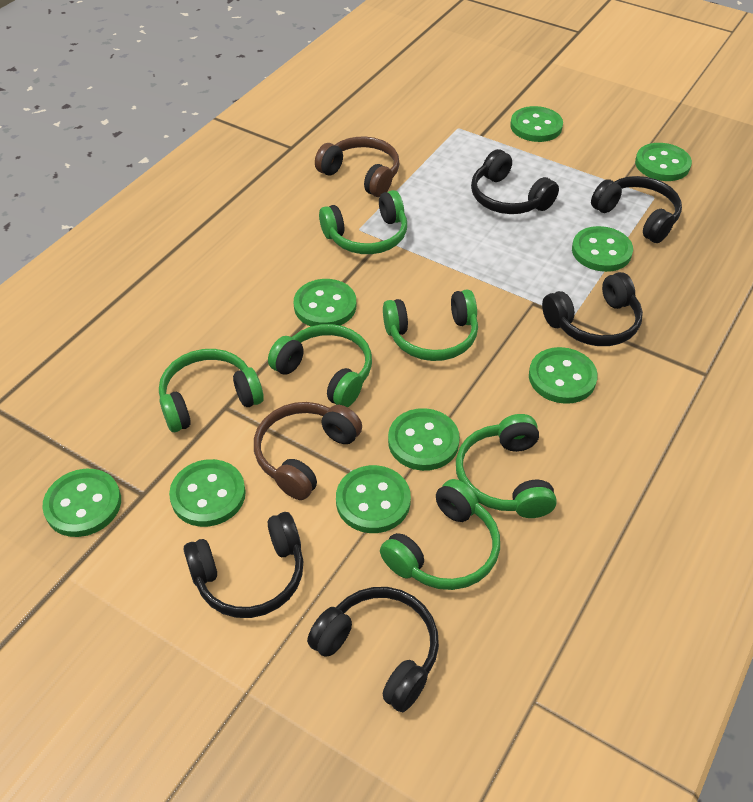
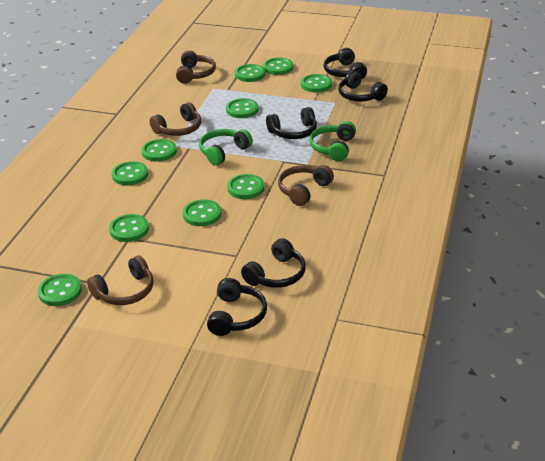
brown headphones: 2 -> 4
green button: 9 -> 10
green headphones: 6 -> 2

